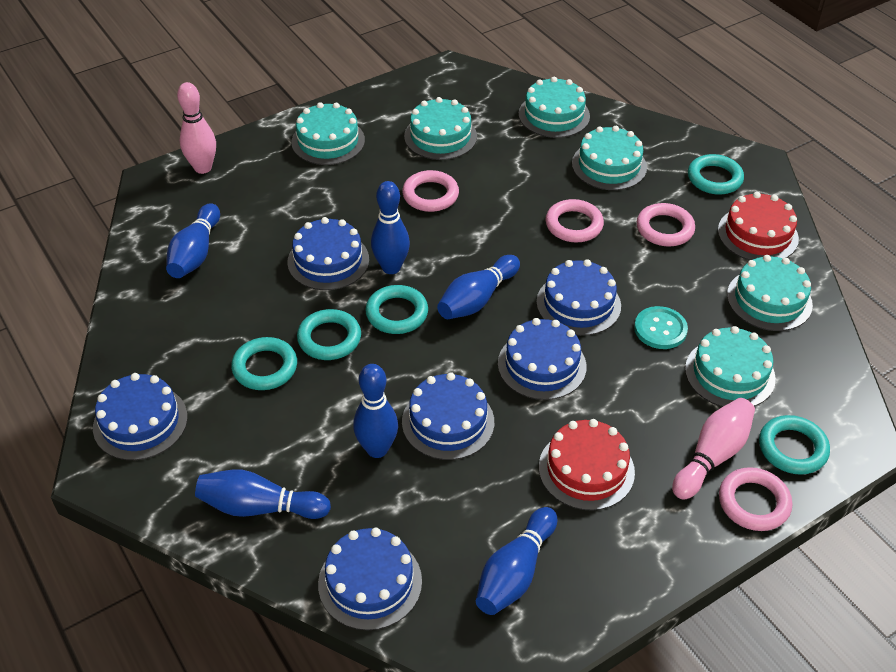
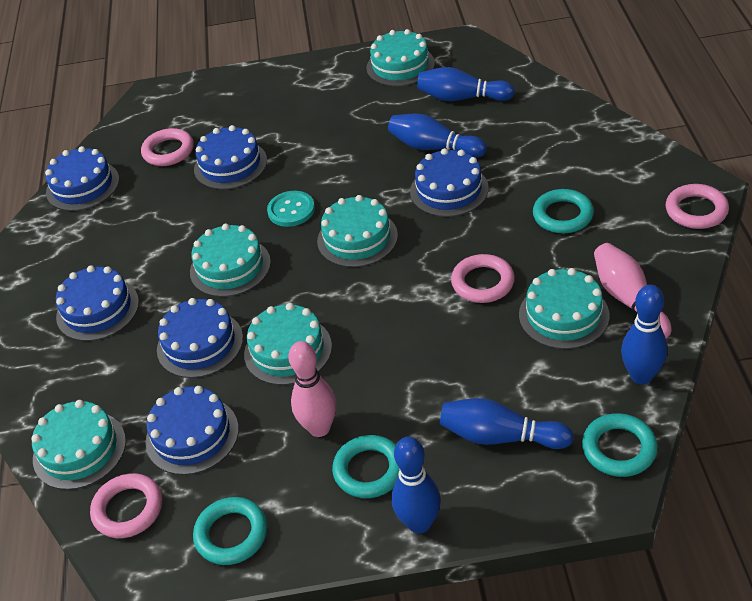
blue bowling pin: 6 -> 5
red cake: 2 -> 0
turquoise ring: 5 -> 4

